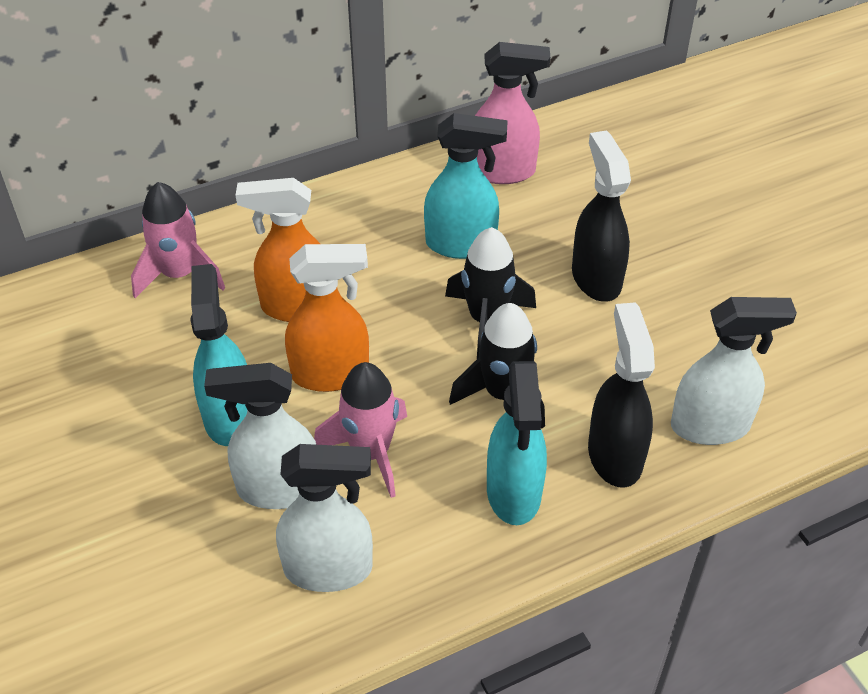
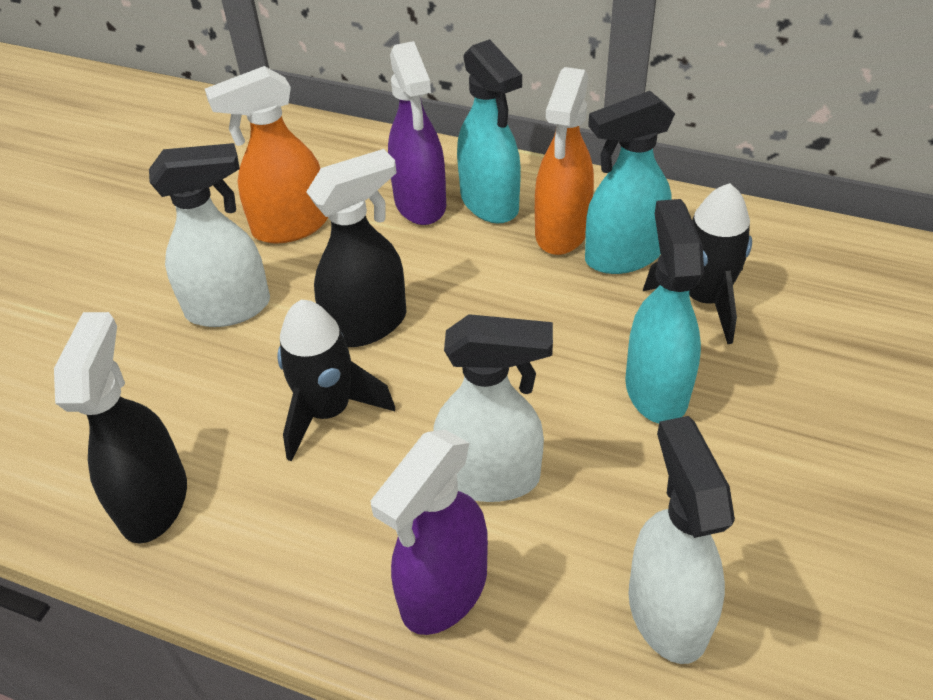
pink rocket: 2 -> 0
pink spray bottle: 1 -> 0
purple spray bottle: 0 -> 2

